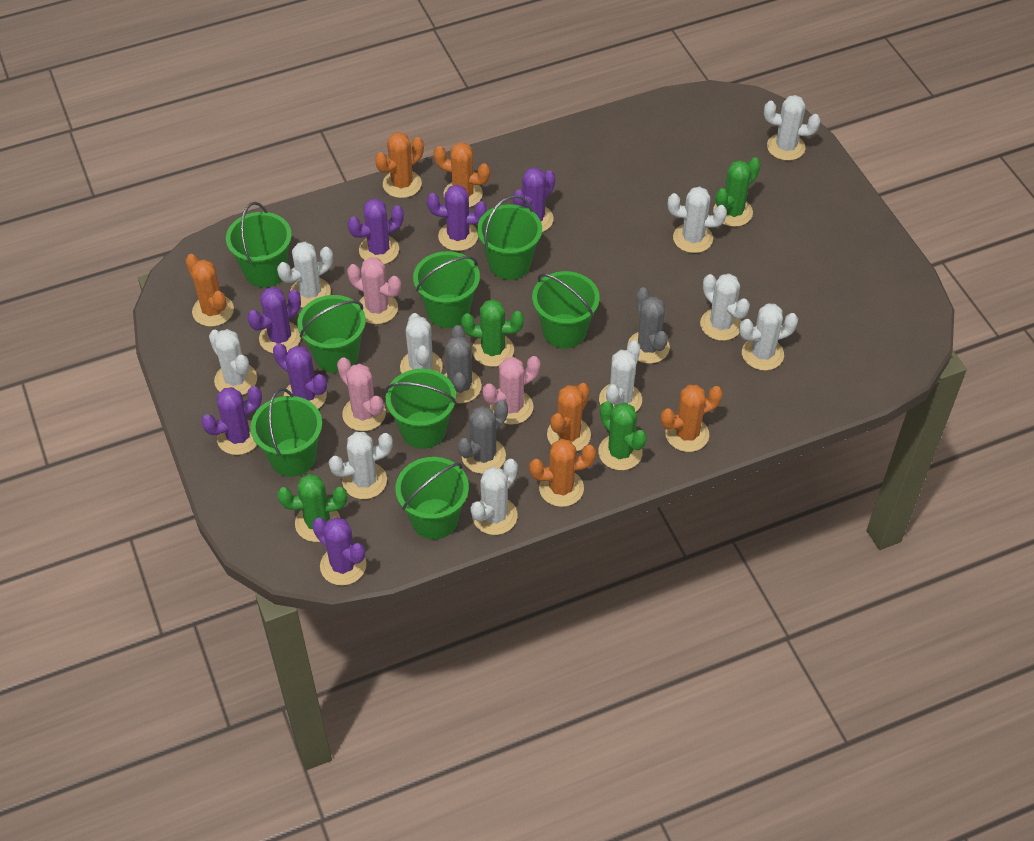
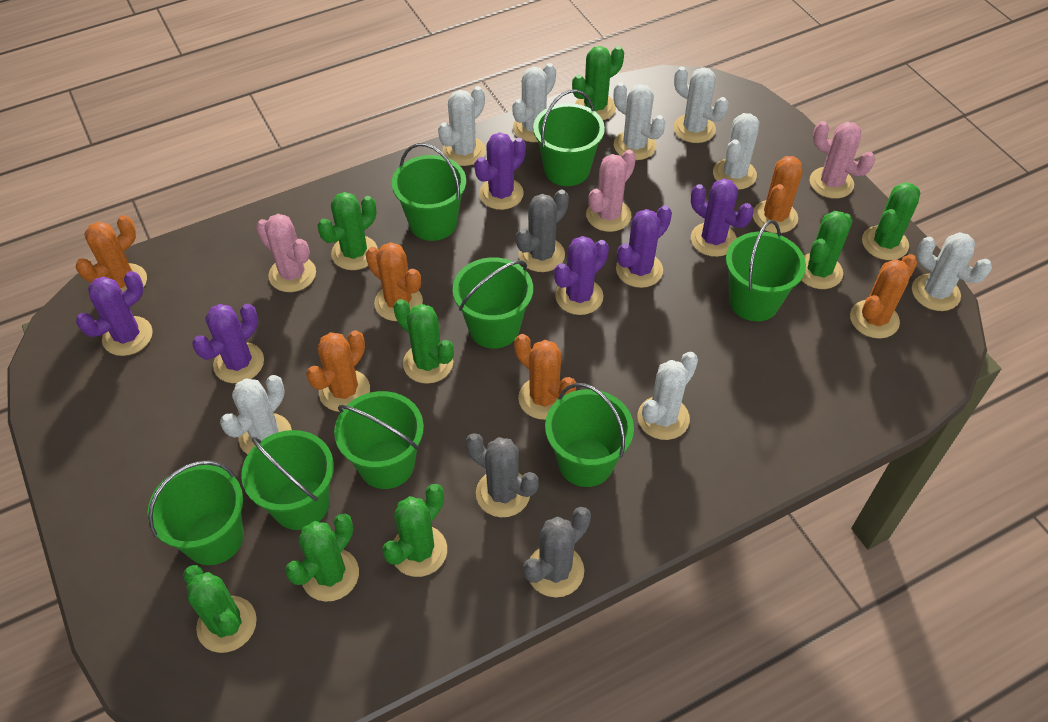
green cactus: 4 -> 8
purple cactus: 7 -> 6
white cactus: 10 -> 8

